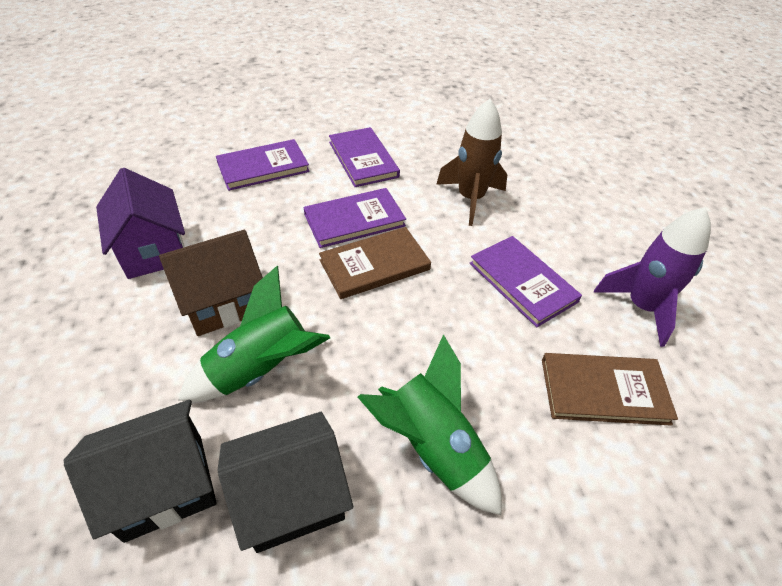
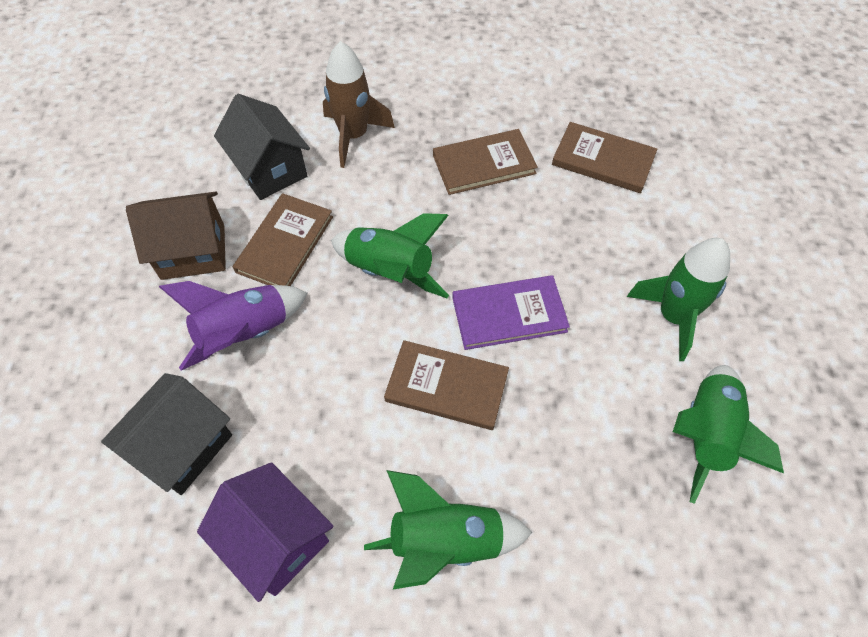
brown book: 2 -> 4
green rocket: 2 -> 4
purple book: 4 -> 1

